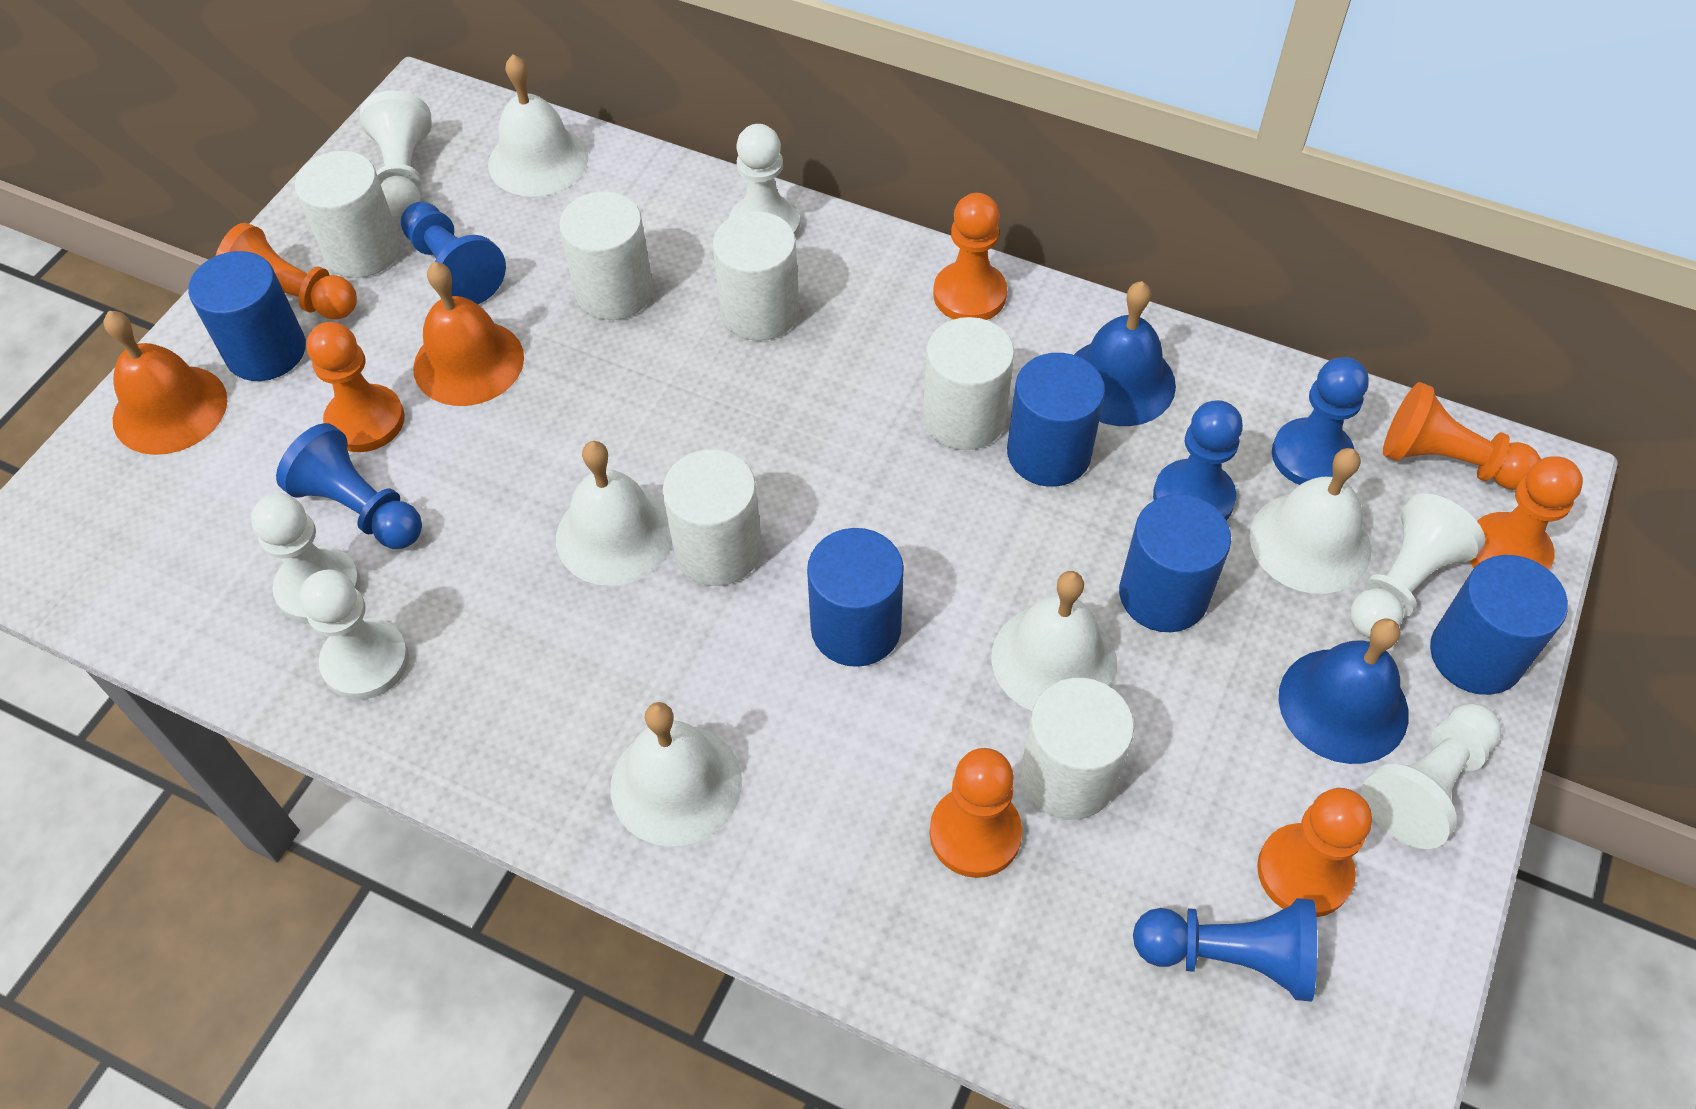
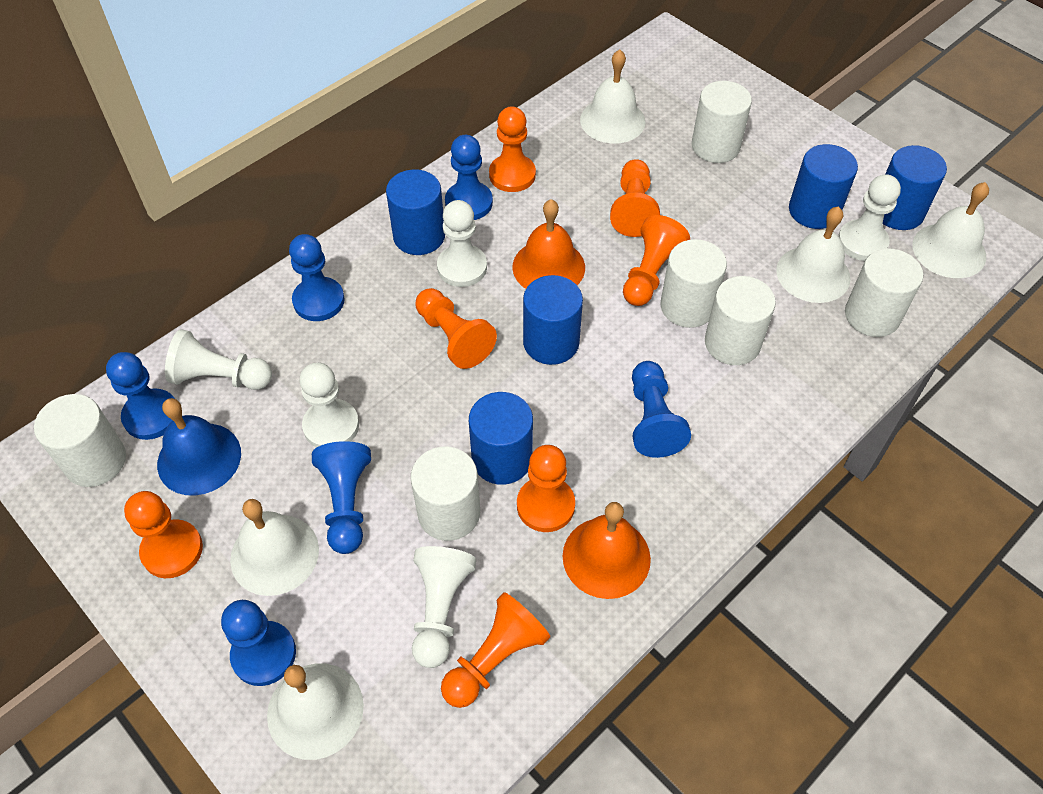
blue bell: 2 -> 1
blue pawn: 5 -> 6
white pawn: 6 -> 5

